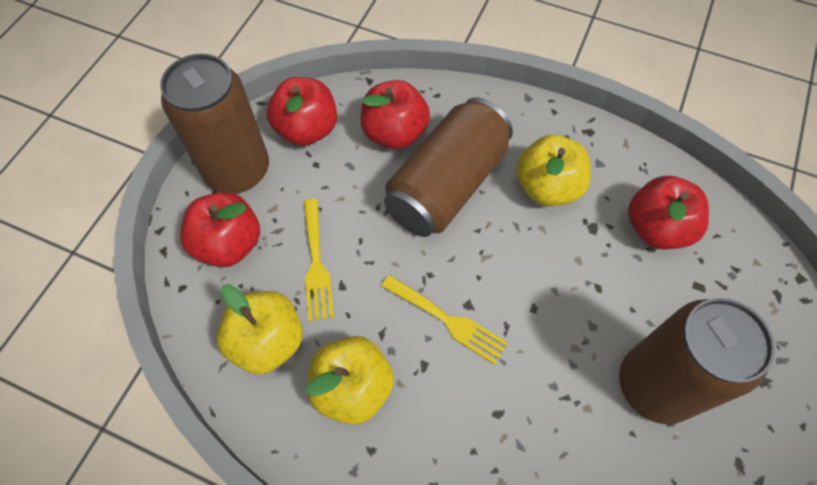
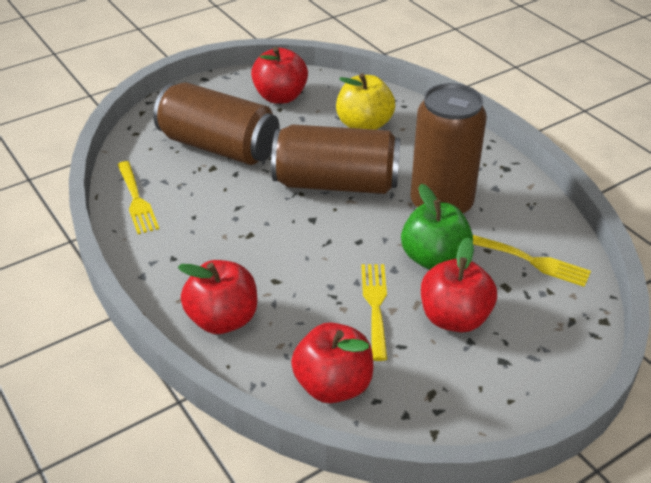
green apple: 0 -> 1
yellow apple: 3 -> 1
yellow fork: 2 -> 3

